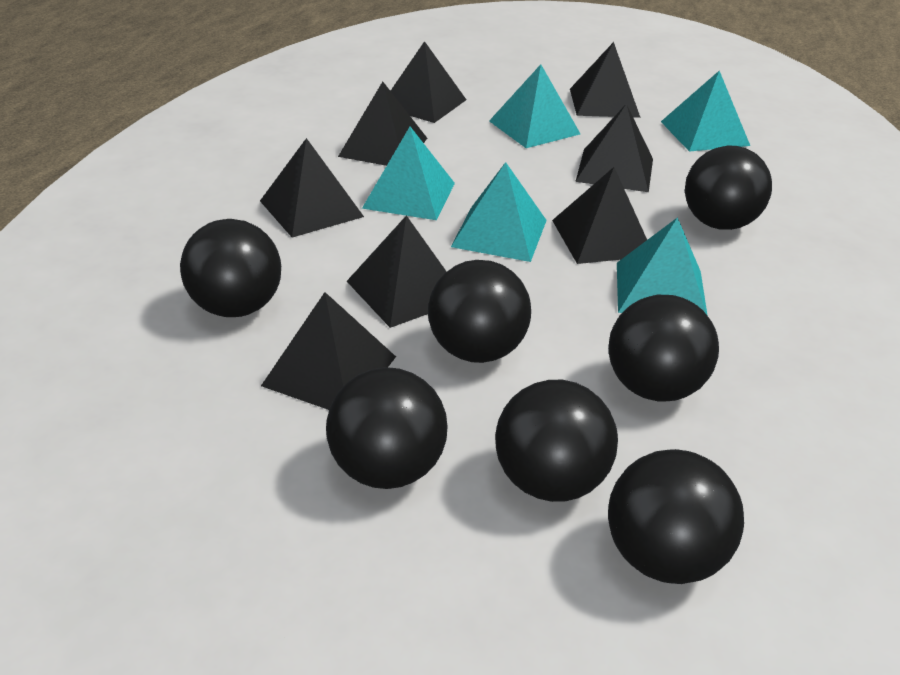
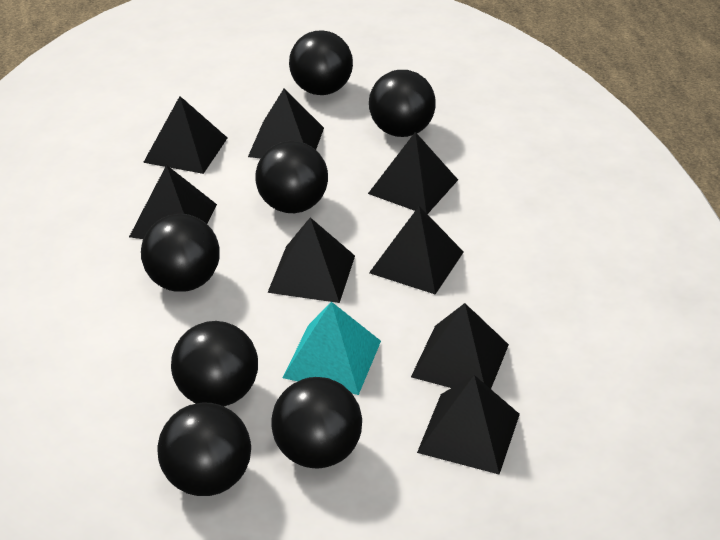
turquoise pyramid: 5 -> 1

